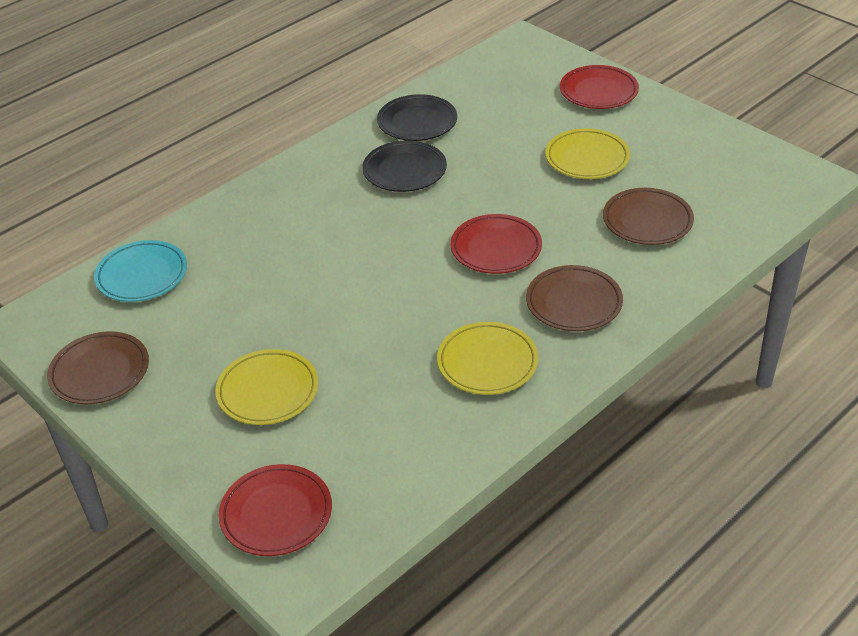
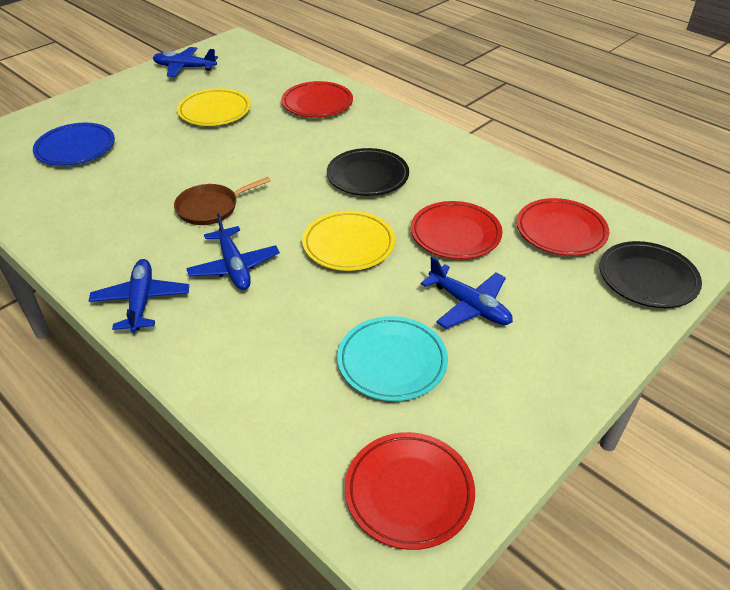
blue plane: 0 -> 4
blue plate: 0 -> 1
brown pan: 0 -> 1
brown plate: 3 -> 0
red plate: 3 -> 4
yellow plate: 3 -> 2

